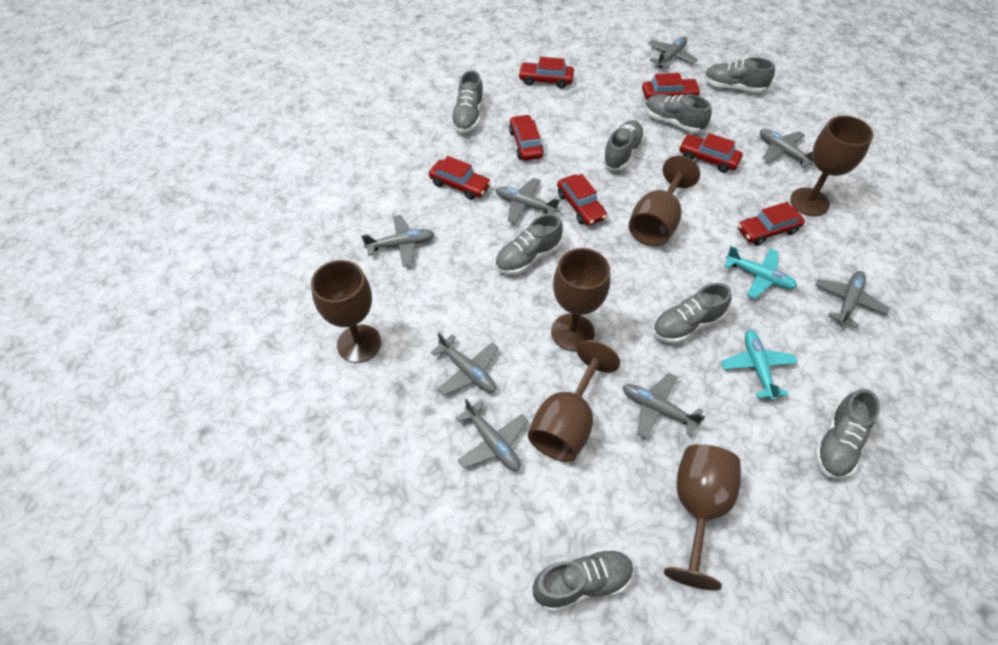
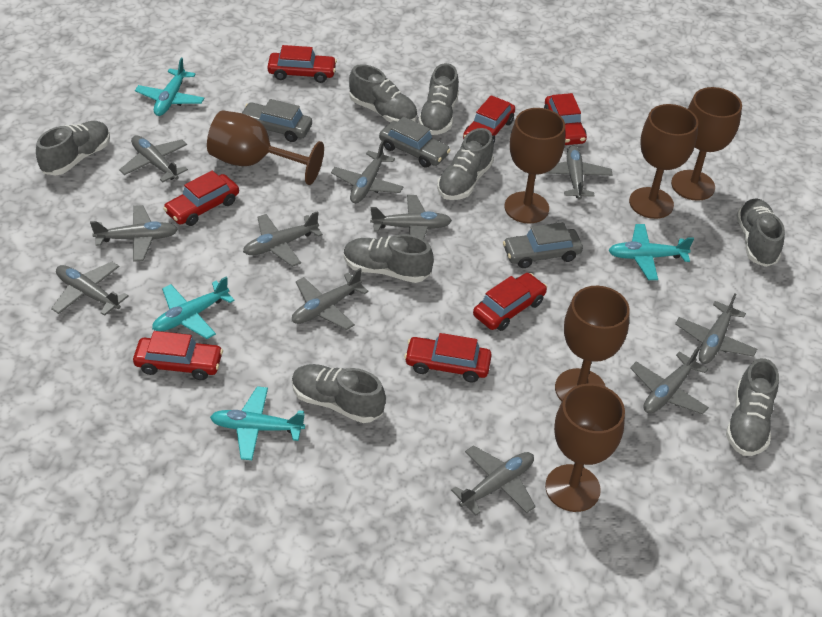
grey car: 0 -> 3
grey plane: 8 -> 11
turquoise plane: 2 -> 4

